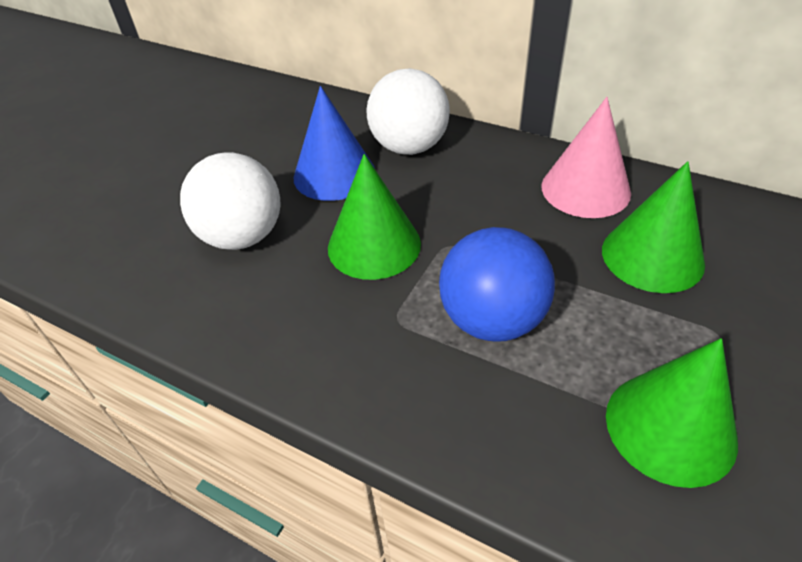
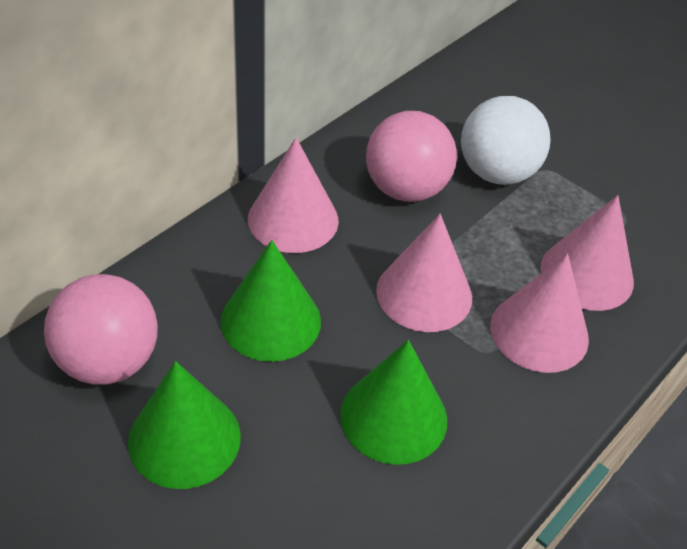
blue ball: 1 -> 0
blue cone: 1 -> 0
pink ball: 0 -> 2
pink cone: 1 -> 4
white ball: 2 -> 1

